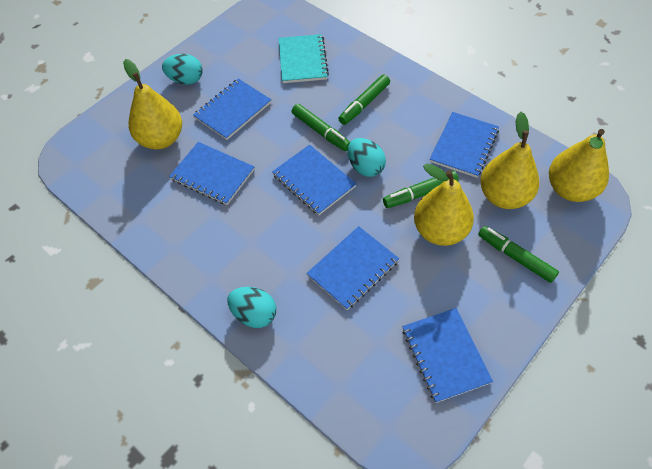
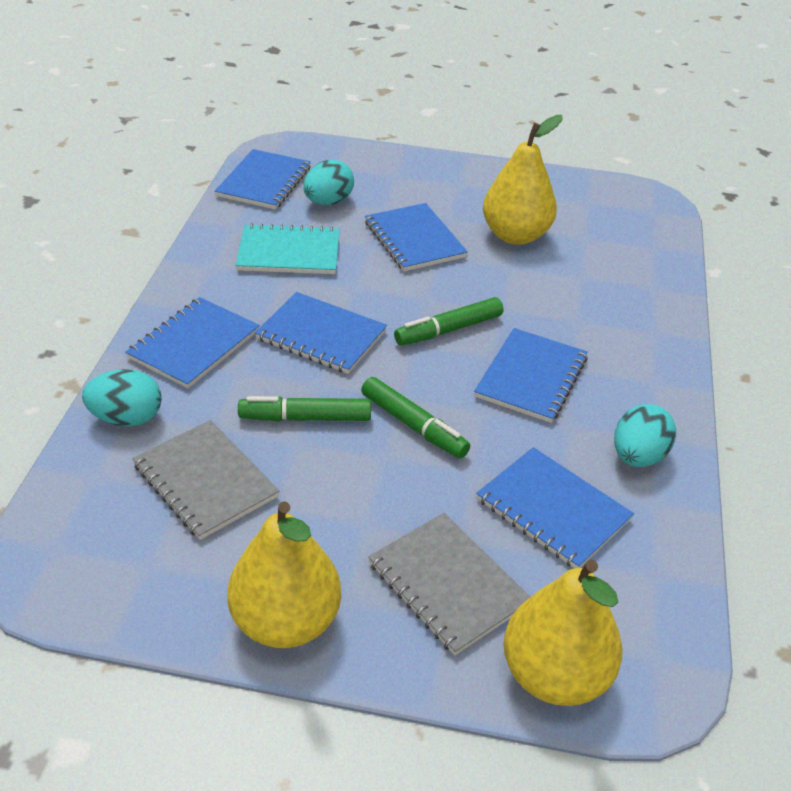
green marker: 4 -> 3
grey notebook: 0 -> 2
yellow pear: 4 -> 3

